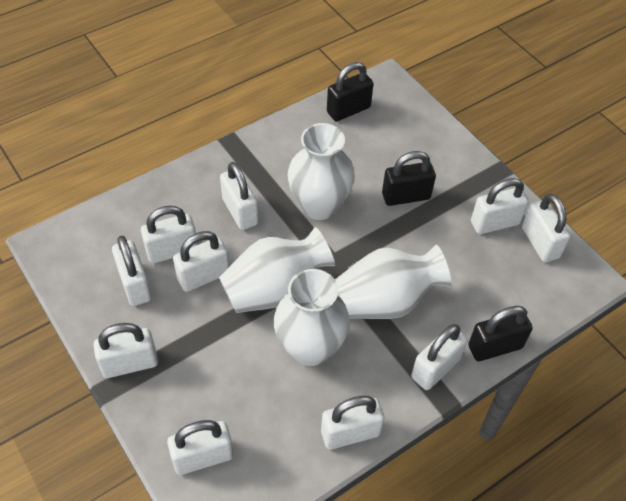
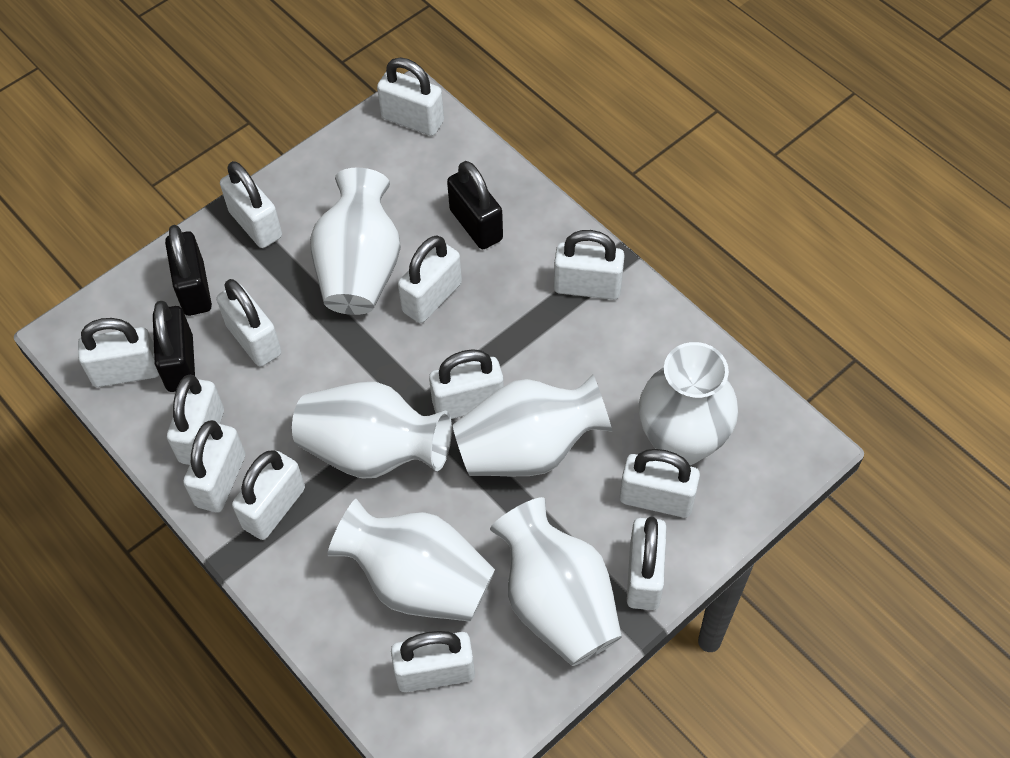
white padlock: 10 -> 13
white vase: 4 -> 6

